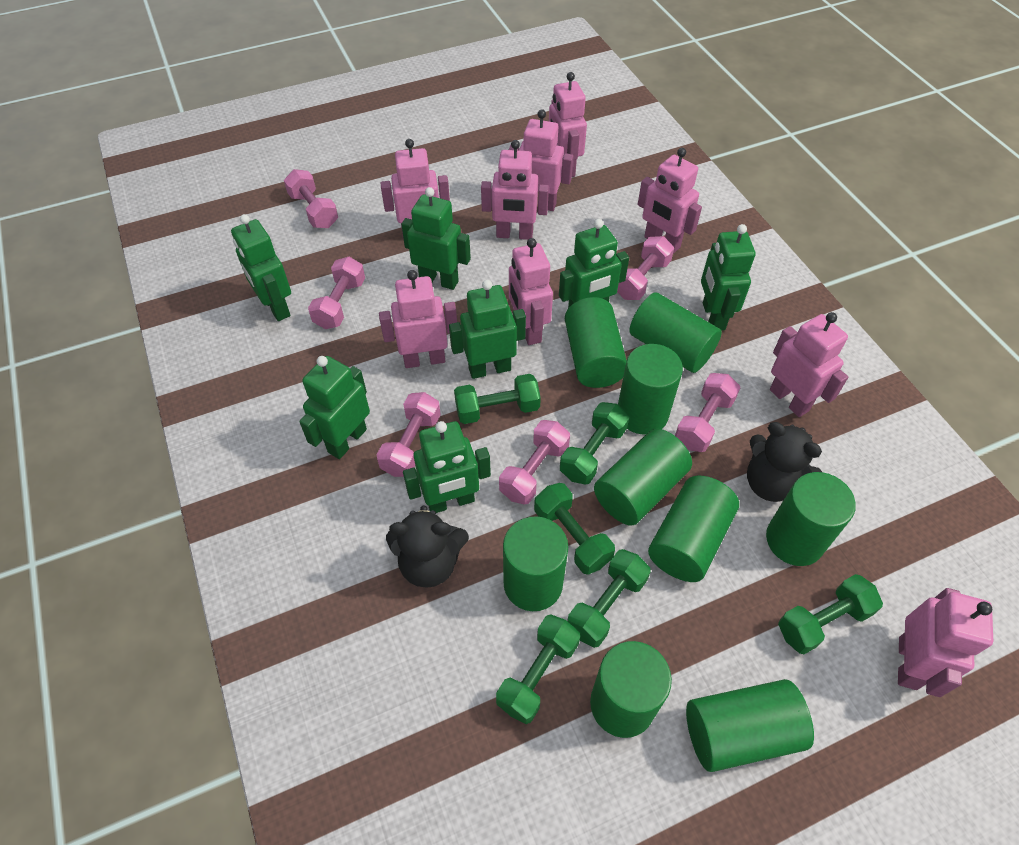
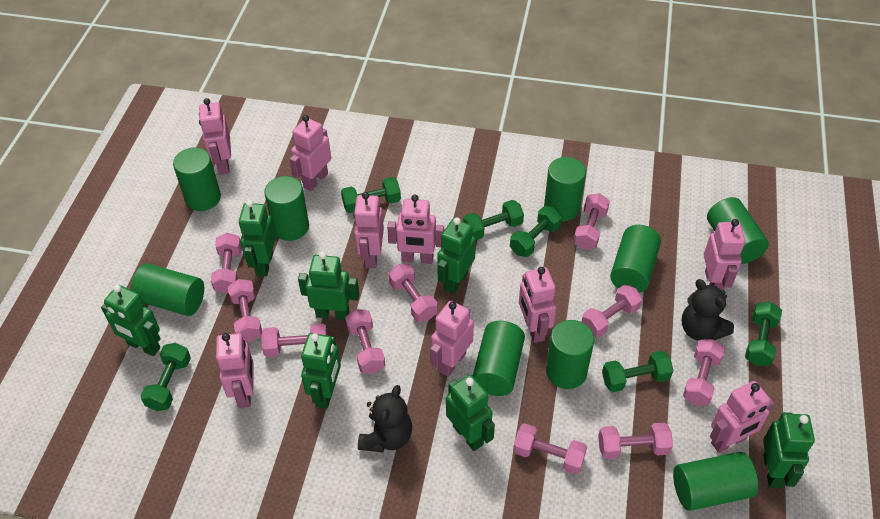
pink dumbbell: 6 -> 10

